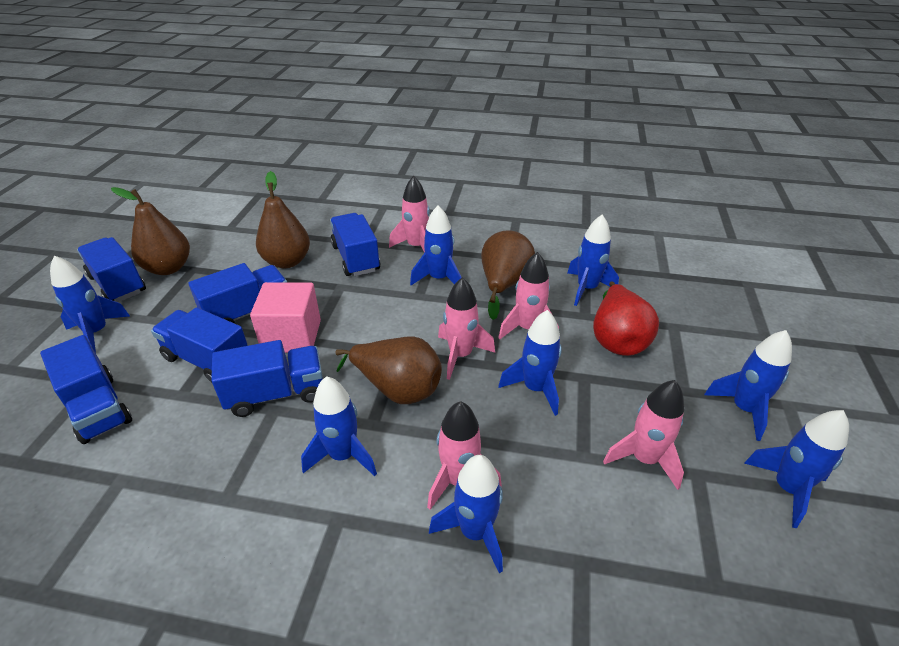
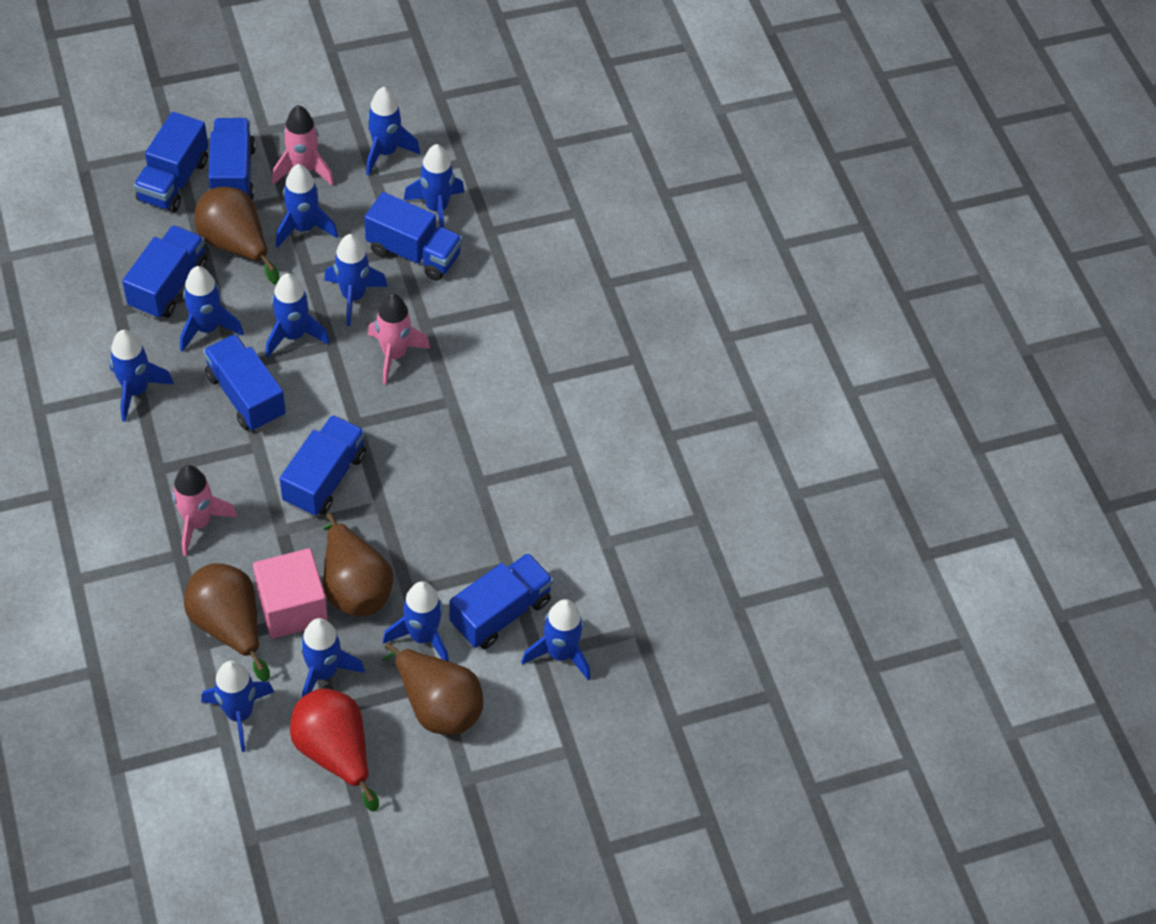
blue rocket: 8 -> 11
blue truck: 6 -> 7
pink rocket: 5 -> 3

